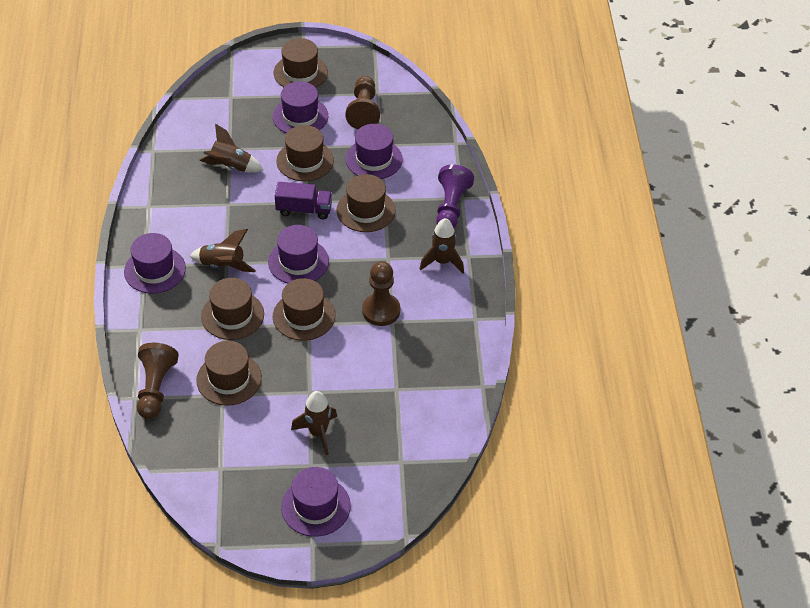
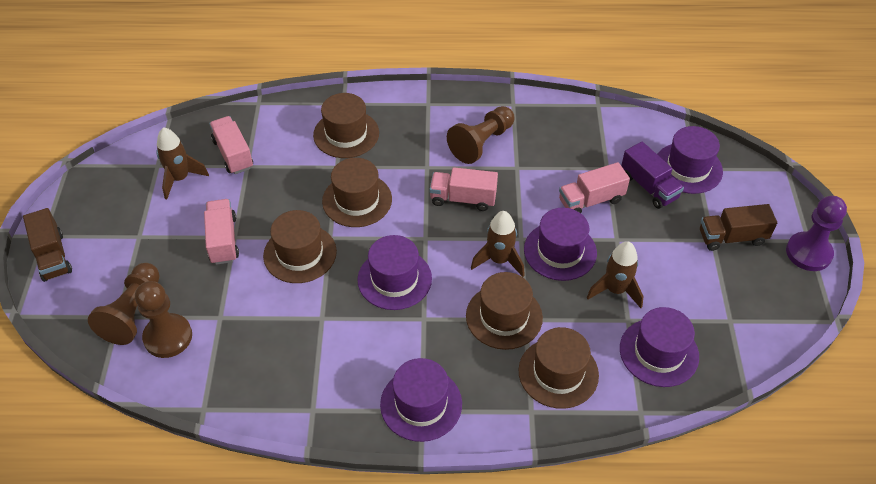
brown hat: 6 -> 5
brown rocket: 4 -> 3
brown truck: 0 -> 2
pink truck: 0 -> 4

